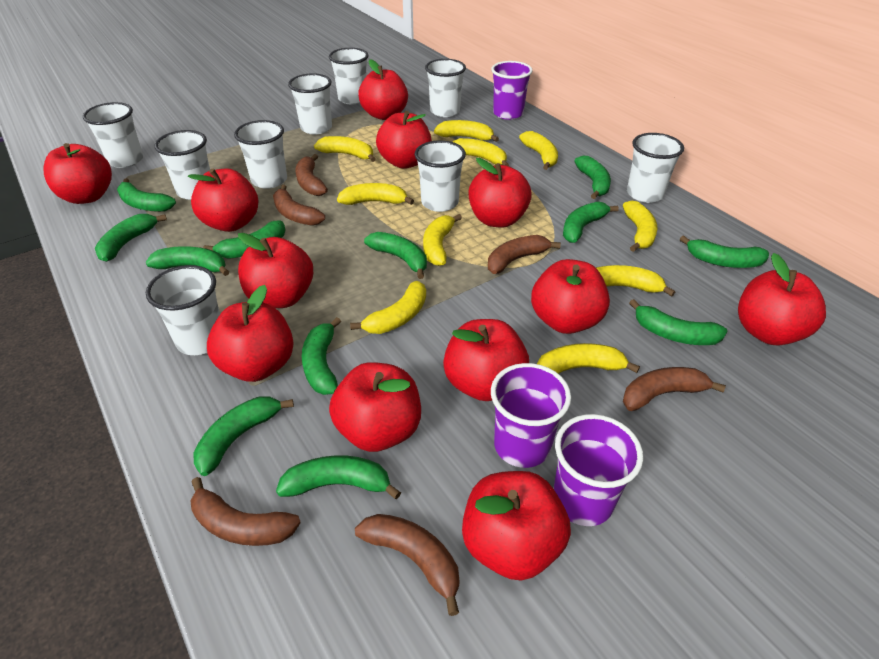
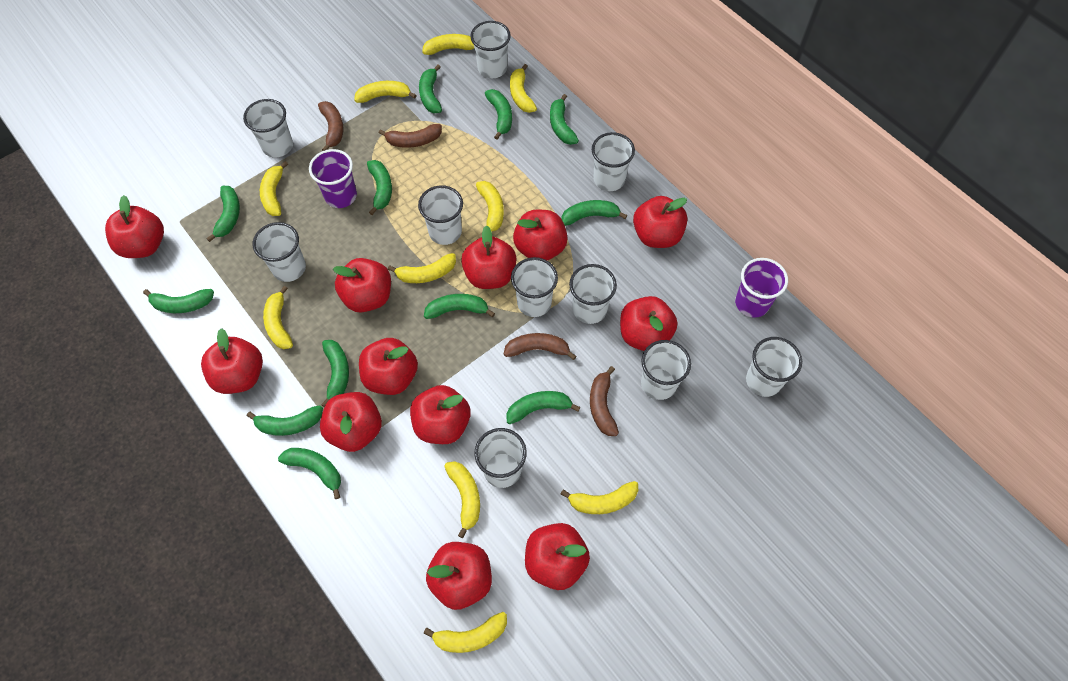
brown banana: 6 -> 4
purple cup: 3 -> 2
white cup: 9 -> 10

